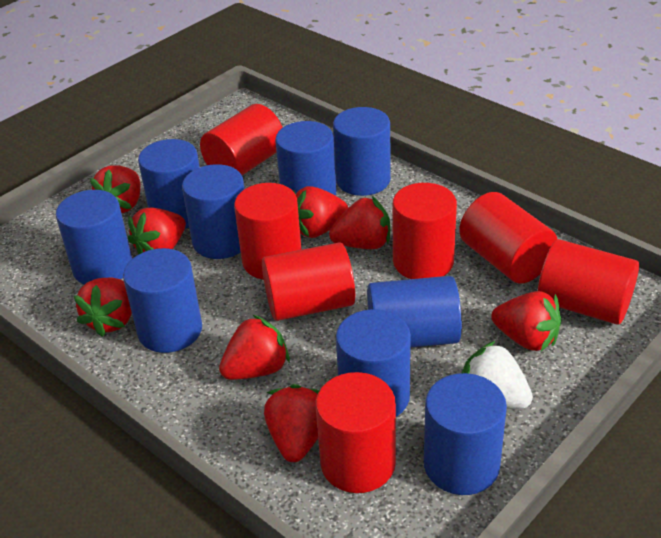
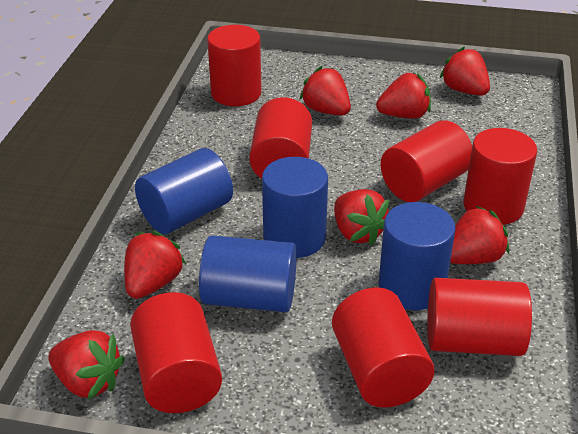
blue cylinder: 9 -> 4
red strawberry: 8 -> 7
white strawberry: 1 -> 0

